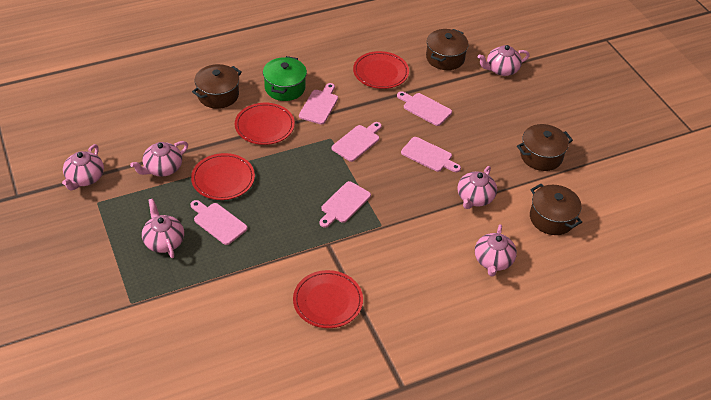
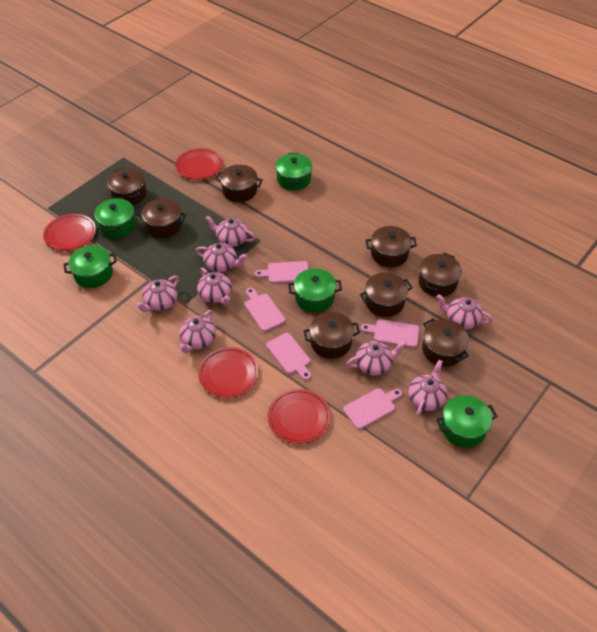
brown pot: 4 -> 8
green pot: 1 -> 5
pink cutting board: 6 -> 5
pink teapot: 6 -> 8

